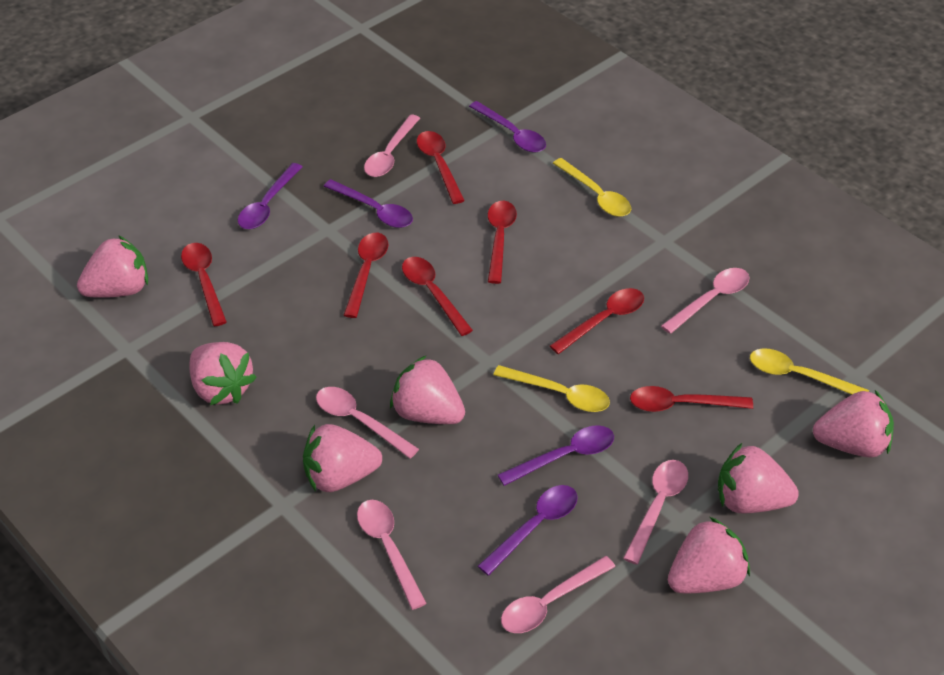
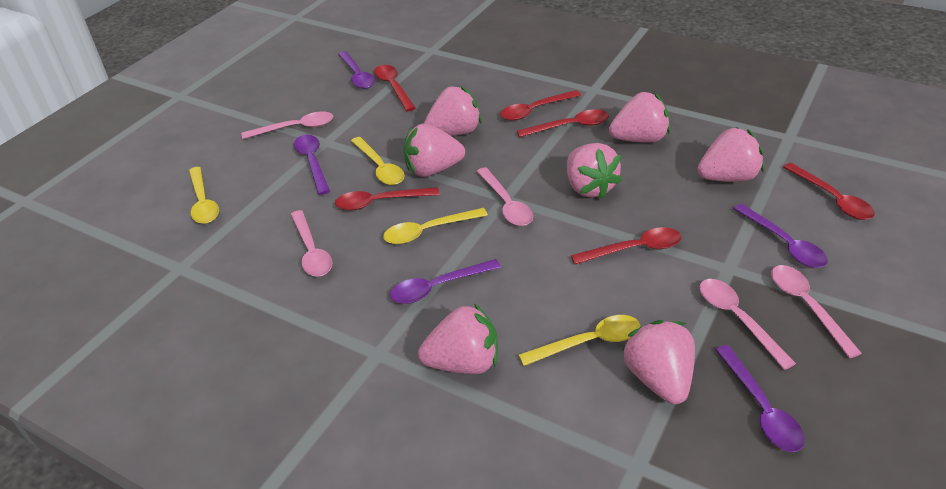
pink spoon: 6 -> 5
red spoon: 7 -> 6
yellow spoon: 3 -> 4

